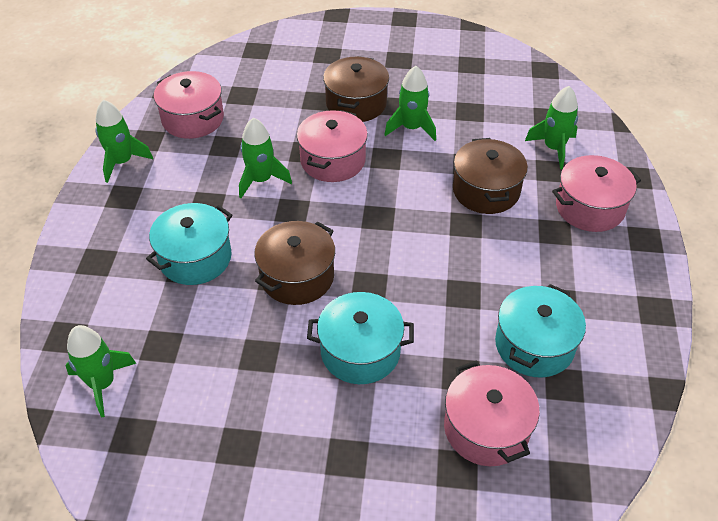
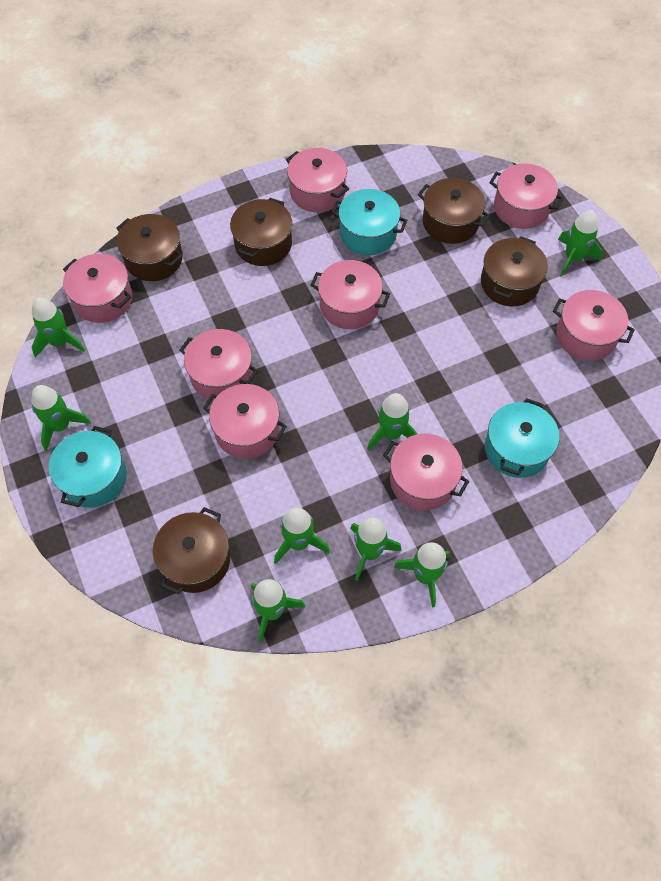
brown pot: 3 -> 5
green rocket: 5 -> 8
pink pot: 4 -> 8

